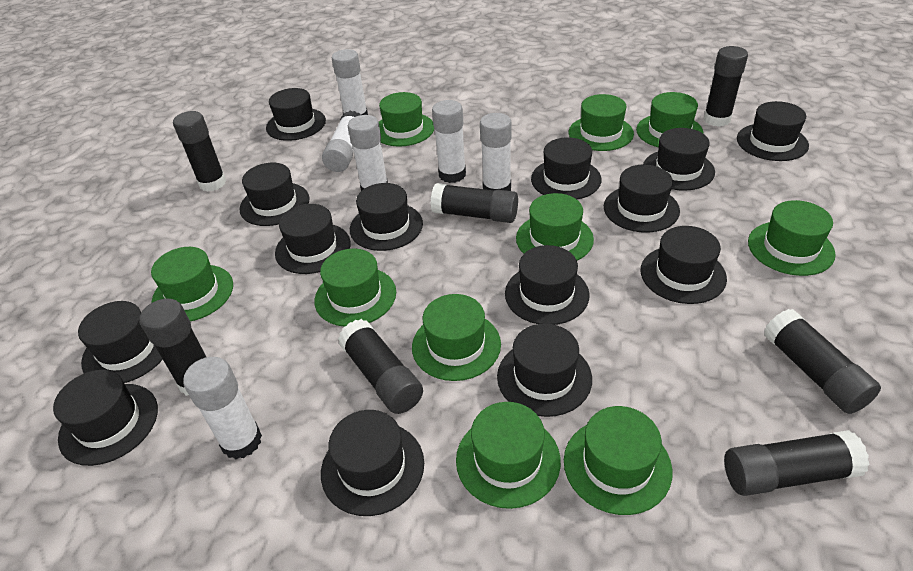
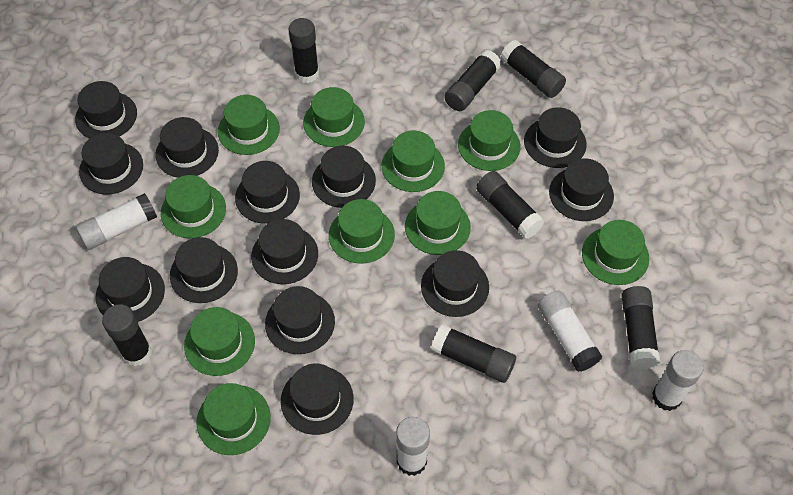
black hat: 14 -> 13
white glue stick: 6 -> 4

